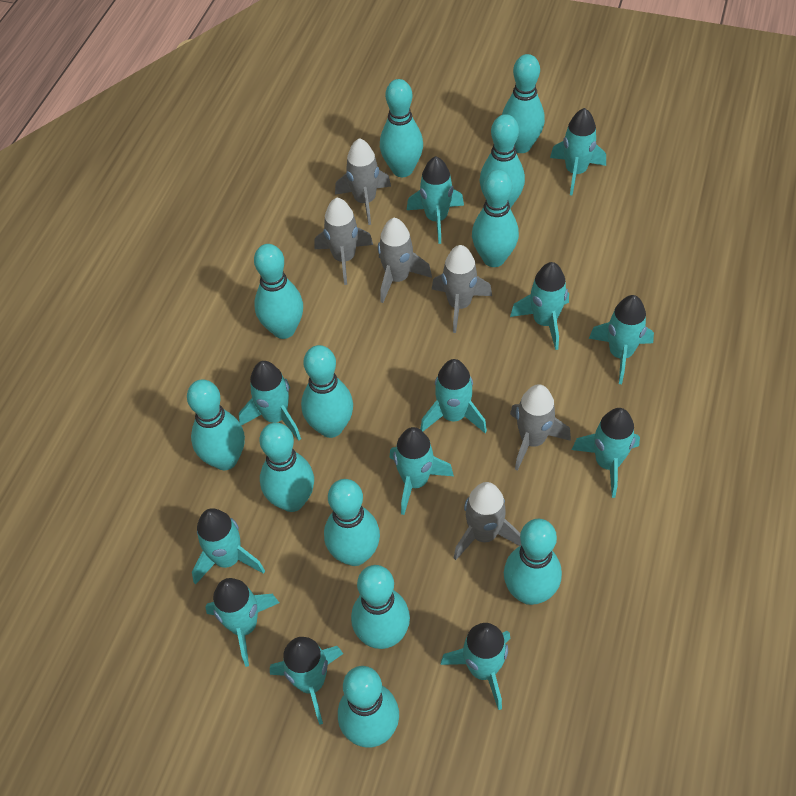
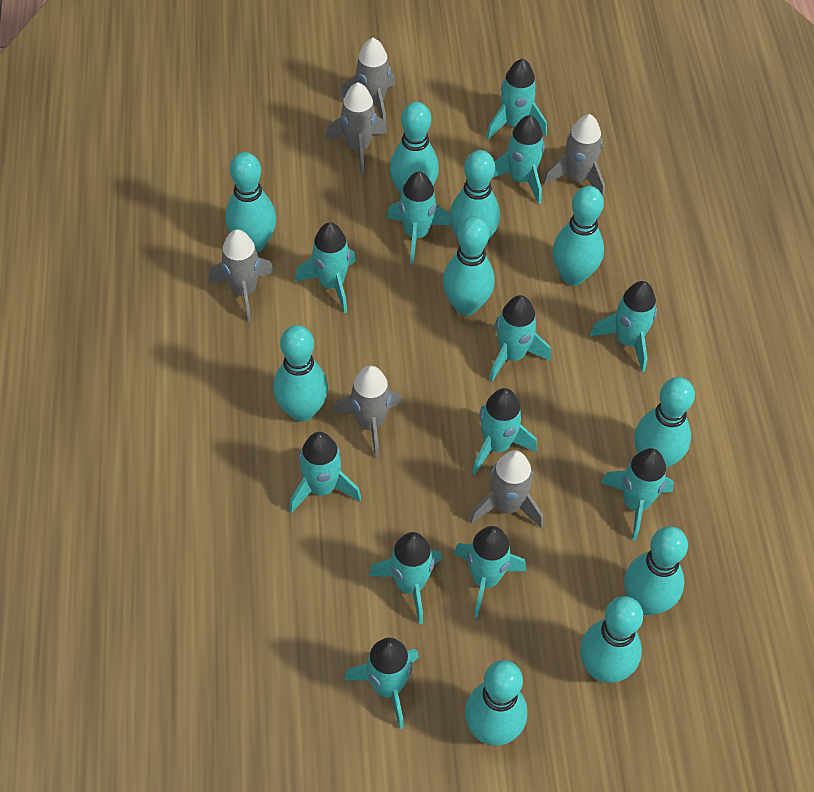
turquoise bowling pin: 12 -> 10

